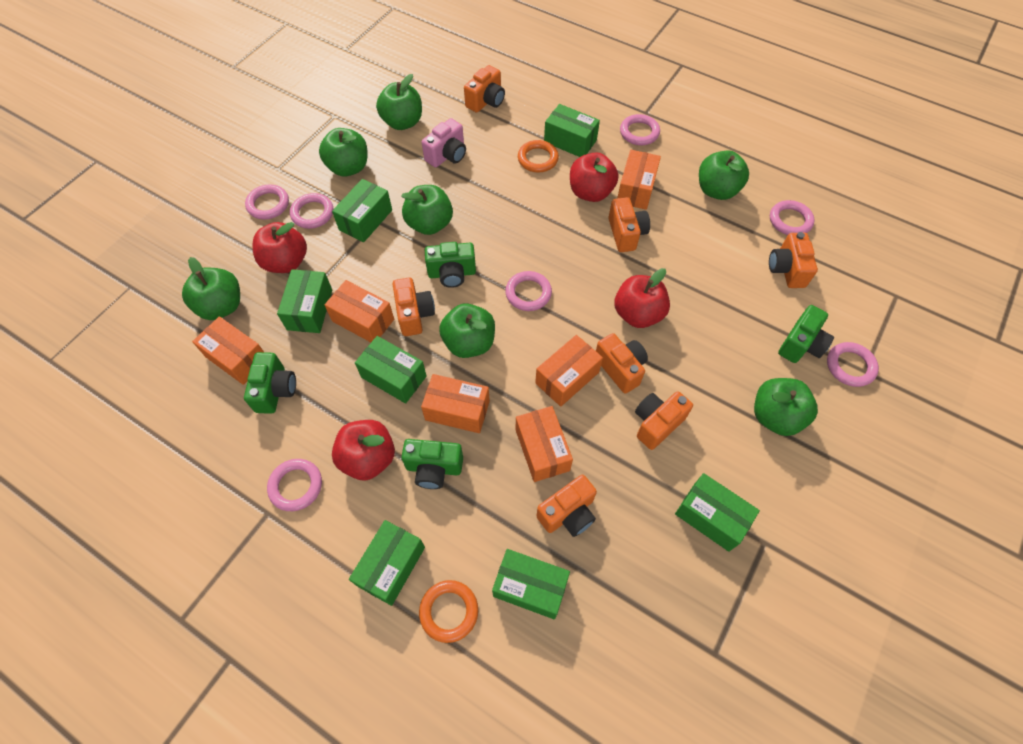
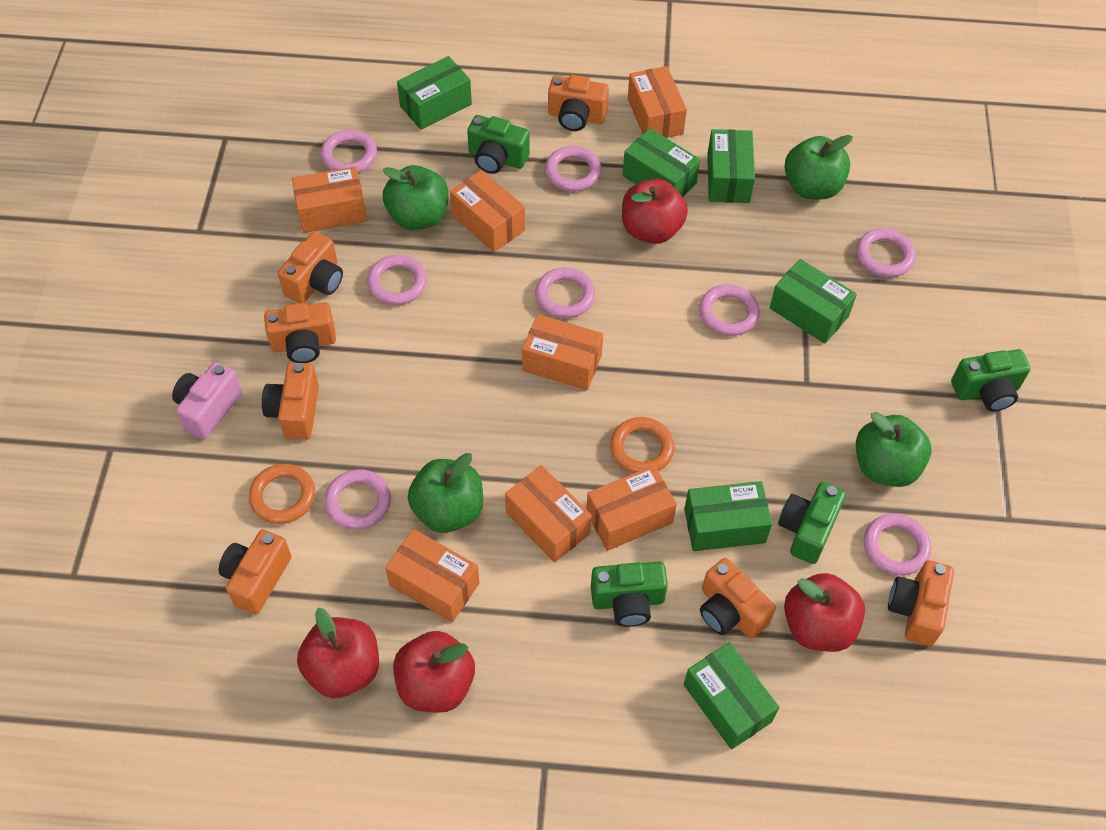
green apple: 7 -> 4
green box: 7 -> 6
orange box: 6 -> 7
pink ring: 7 -> 8

